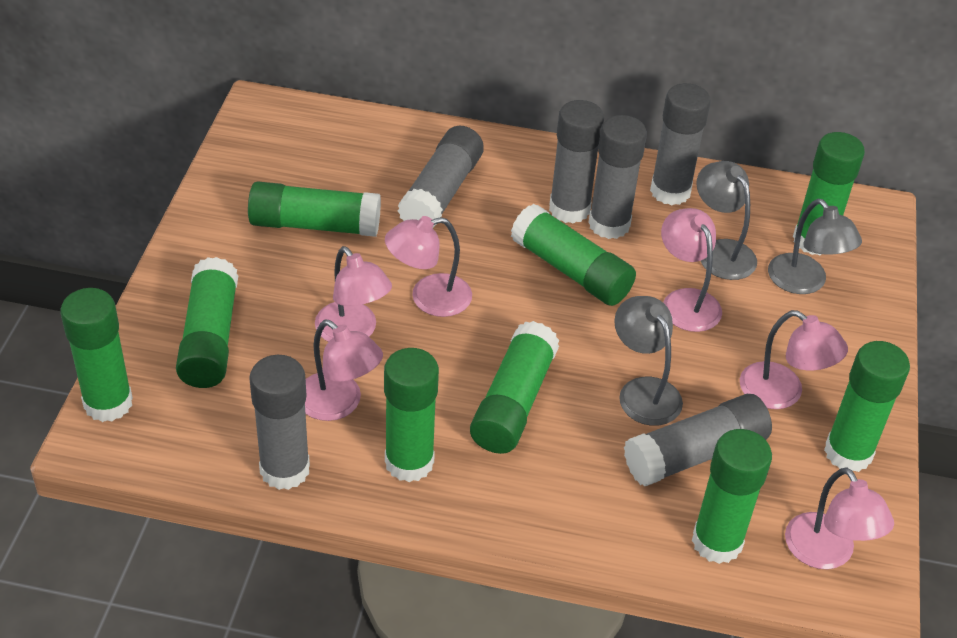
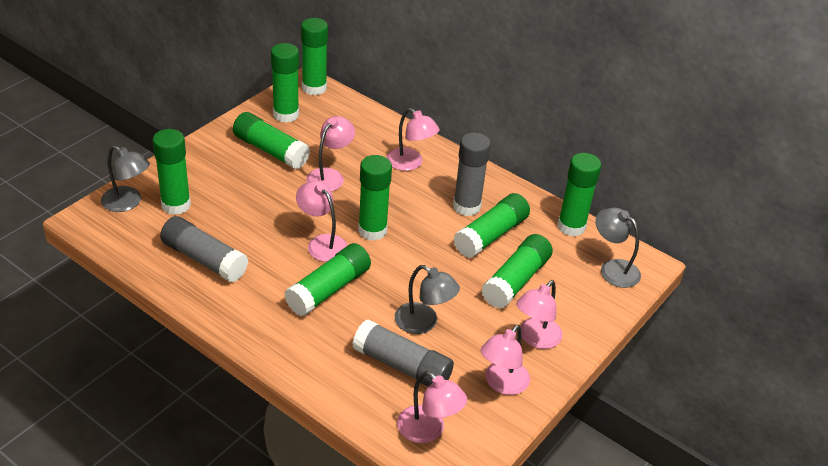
grey glue stick: 6 -> 3

